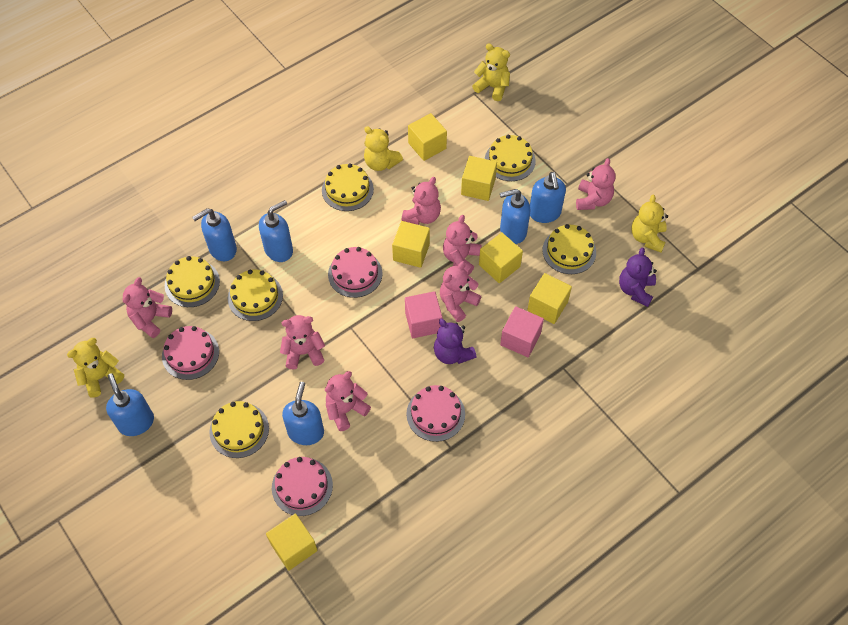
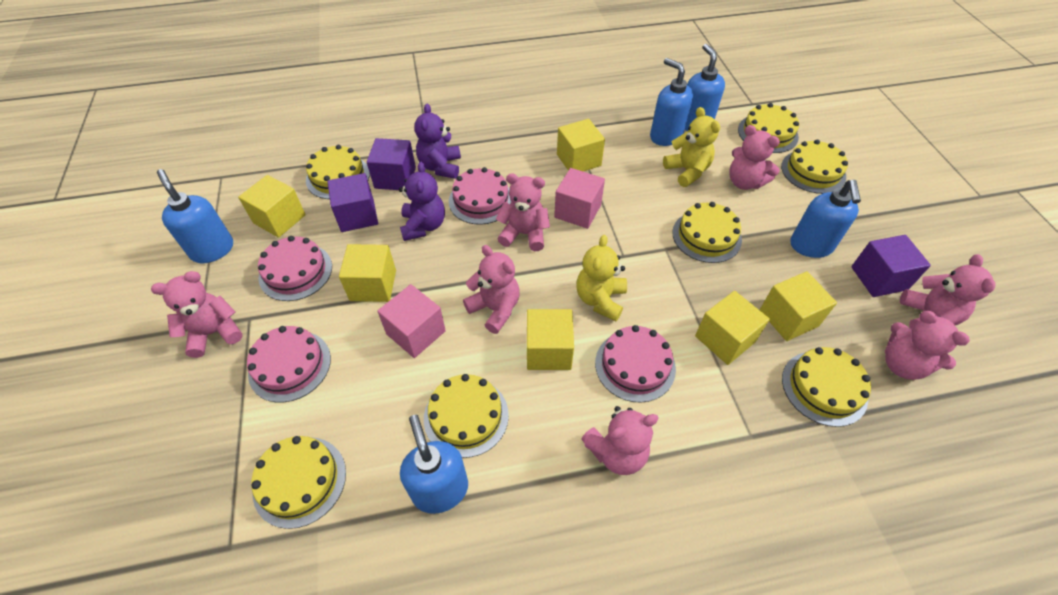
blue soap dispenser: 6 -> 5
purple cube: 0 -> 3
yellow cake: 6 -> 7
yellow teddy bear: 4 -> 2

